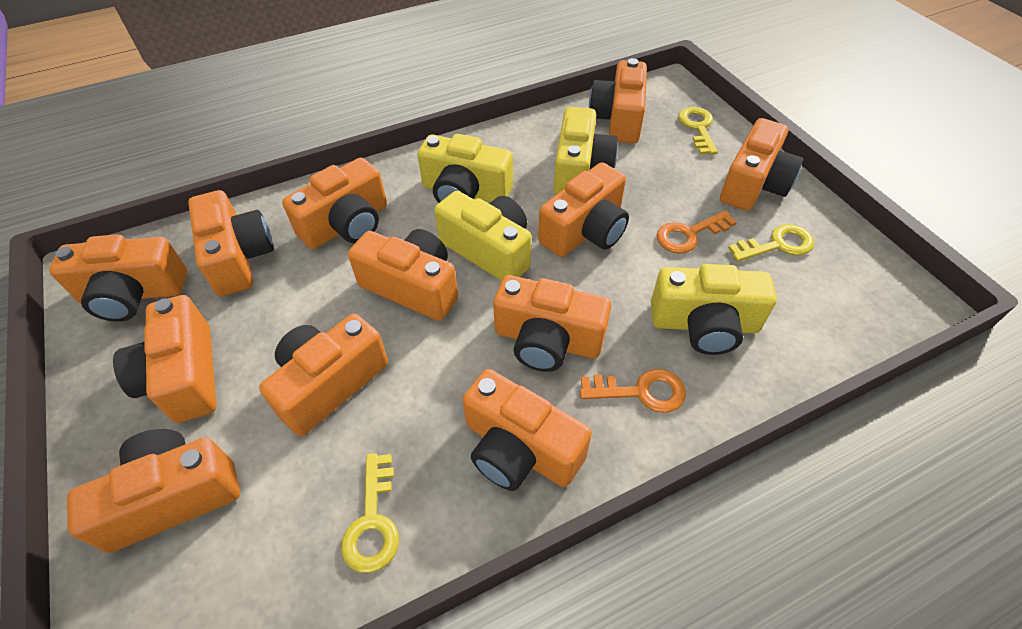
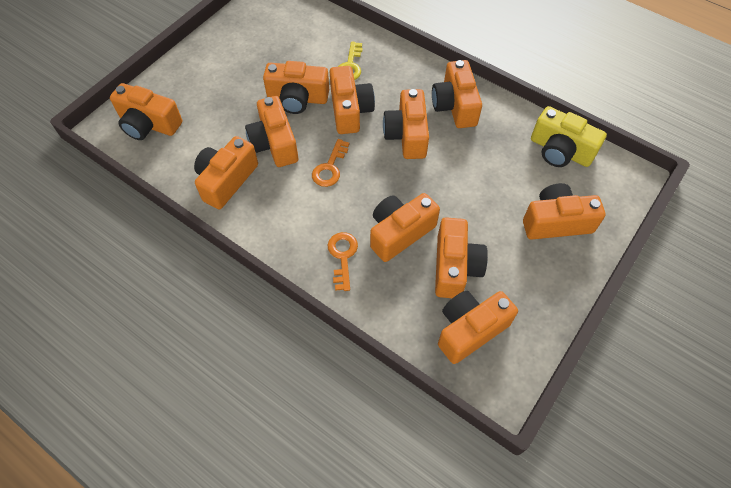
orange camera: 12 -> 11
yellow camera: 4 -> 1
yellow key: 3 -> 1

